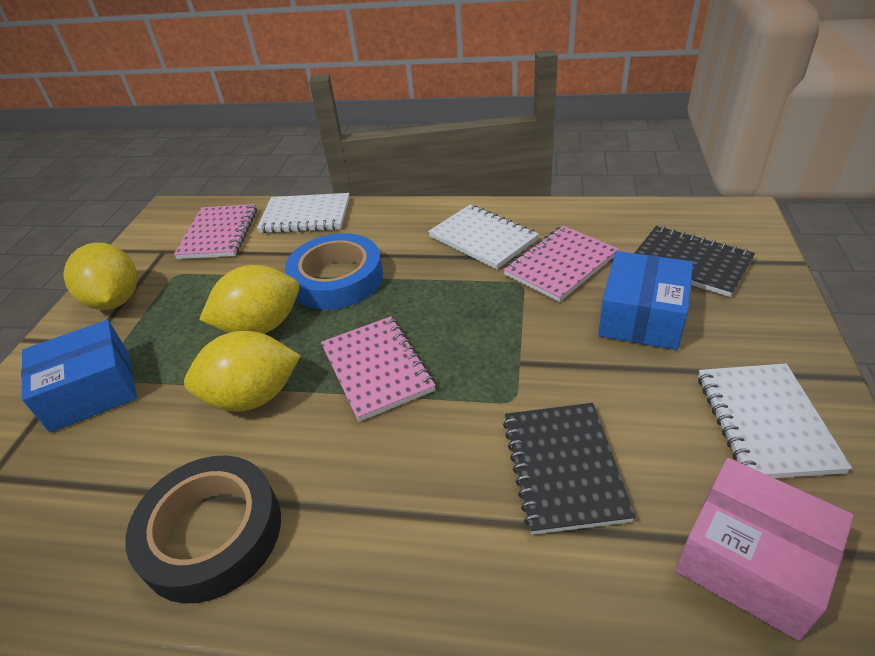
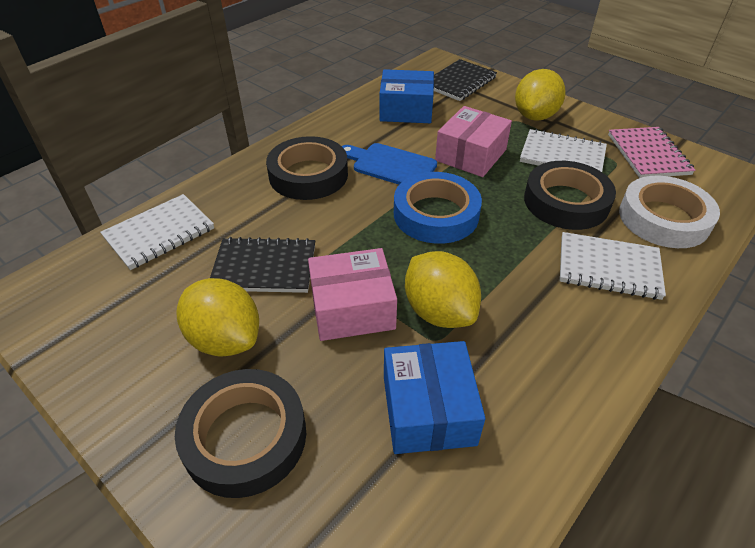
black tape: 1 -> 3
blue cutting board: 0 -> 1
pink box: 1 -> 2
pink notebook: 3 -> 1
white tape: 0 -> 1

